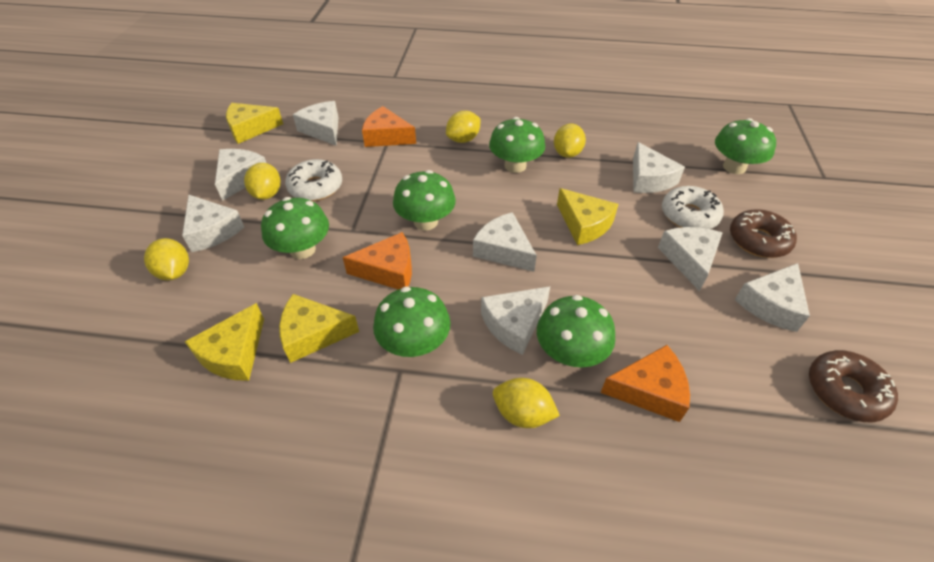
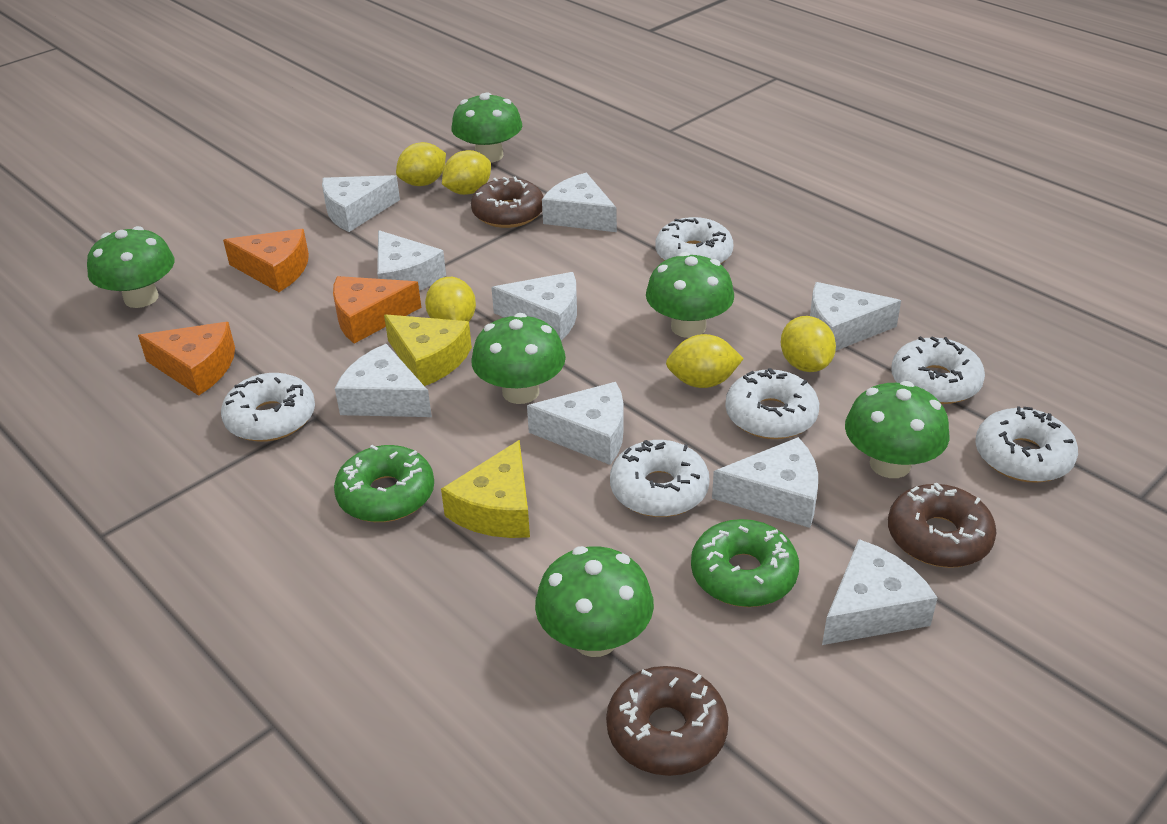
brown donut: 2 -> 3
green donut: 0 -> 2
white cheese: 8 -> 9
white donut: 2 -> 6
yellow cheese: 4 -> 2

